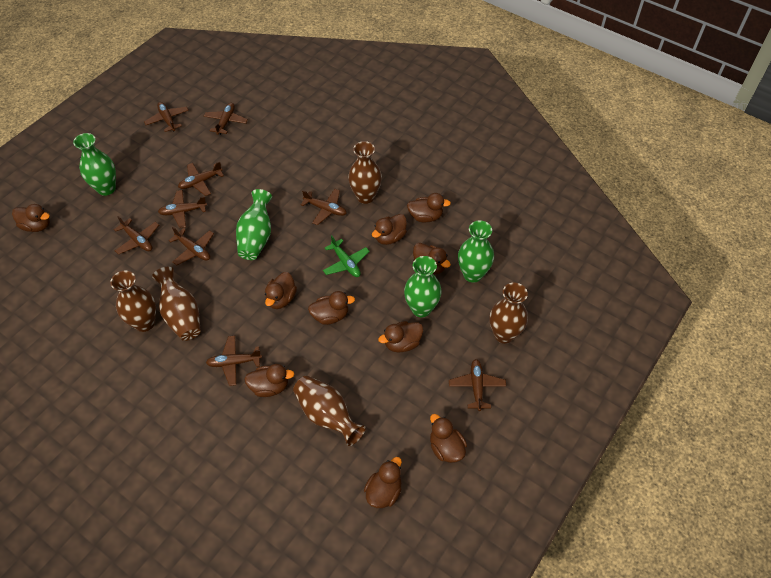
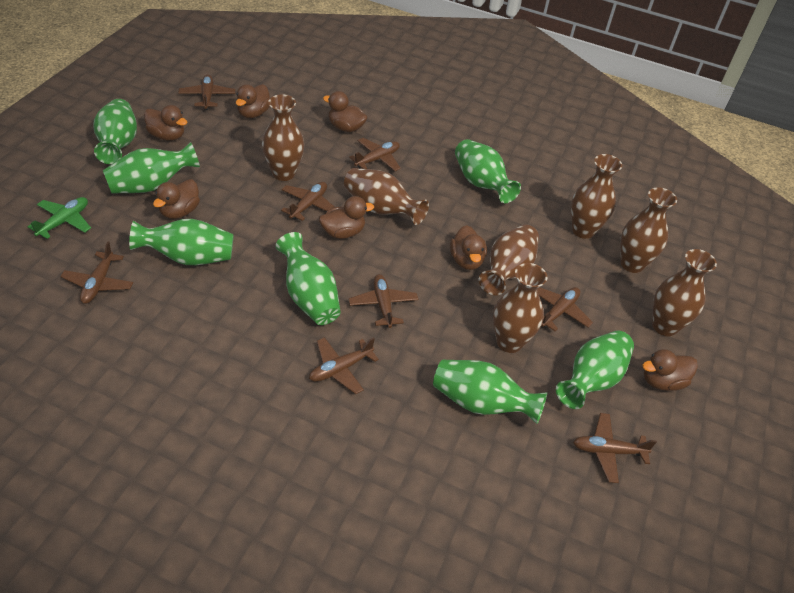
brown duck: 10 -> 7
brown plane: 9 -> 8
brown vase: 5 -> 7
green vase: 4 -> 7

